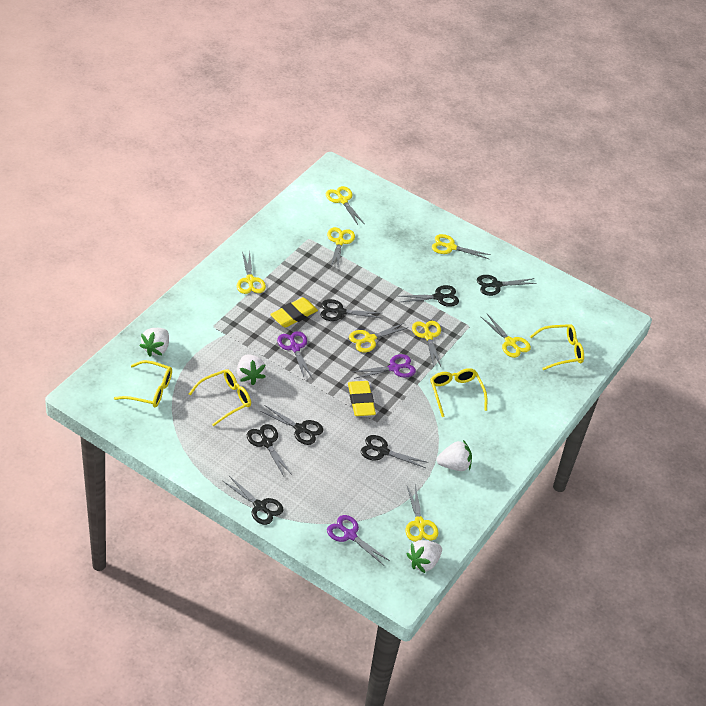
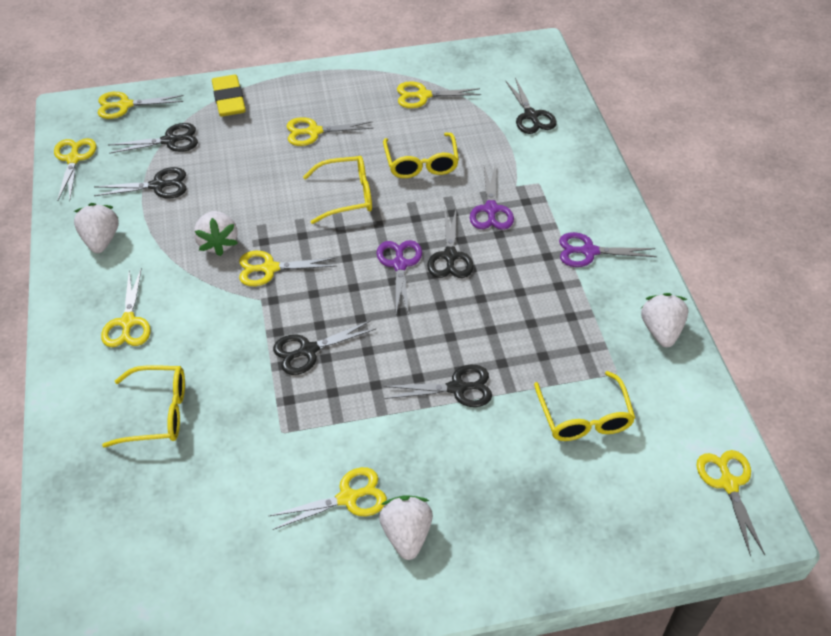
black scissors: 7 -> 6
yellow eraser: 2 -> 1

